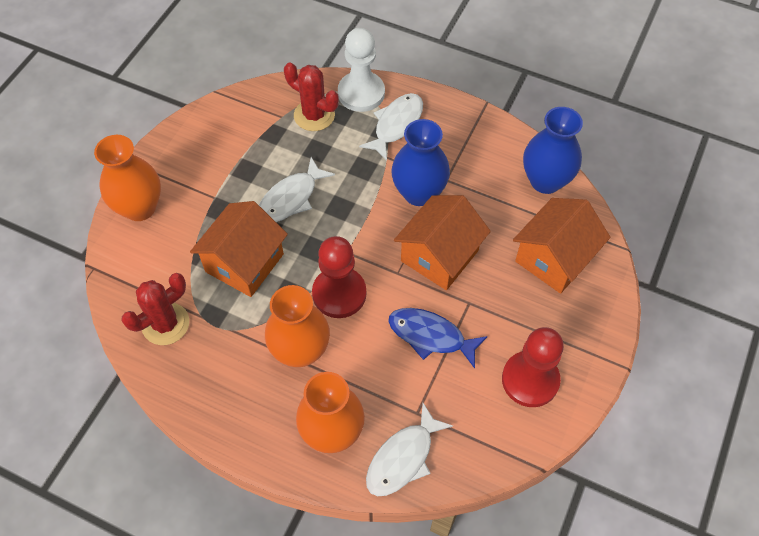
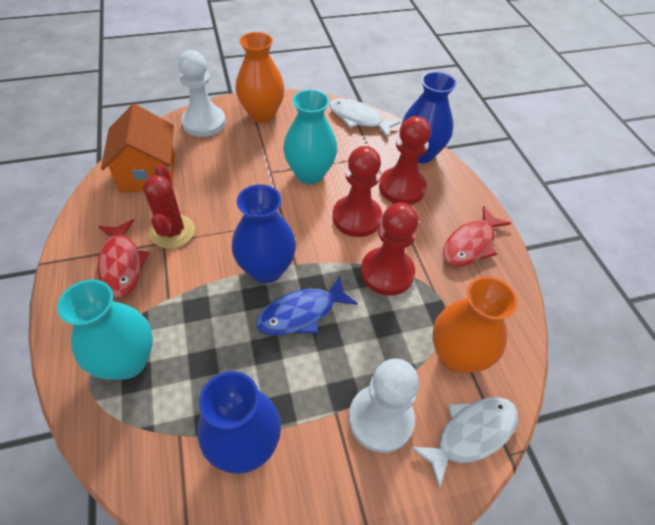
blue vase: 2 -> 3
orange house: 3 -> 1
orange vase: 3 -> 2
red cactus: 2 -> 1
red fish: 0 -> 2
red pawn: 2 -> 3
turquoise vase: 0 -> 2
white fish: 3 -> 2
white pawn: 1 -> 2

